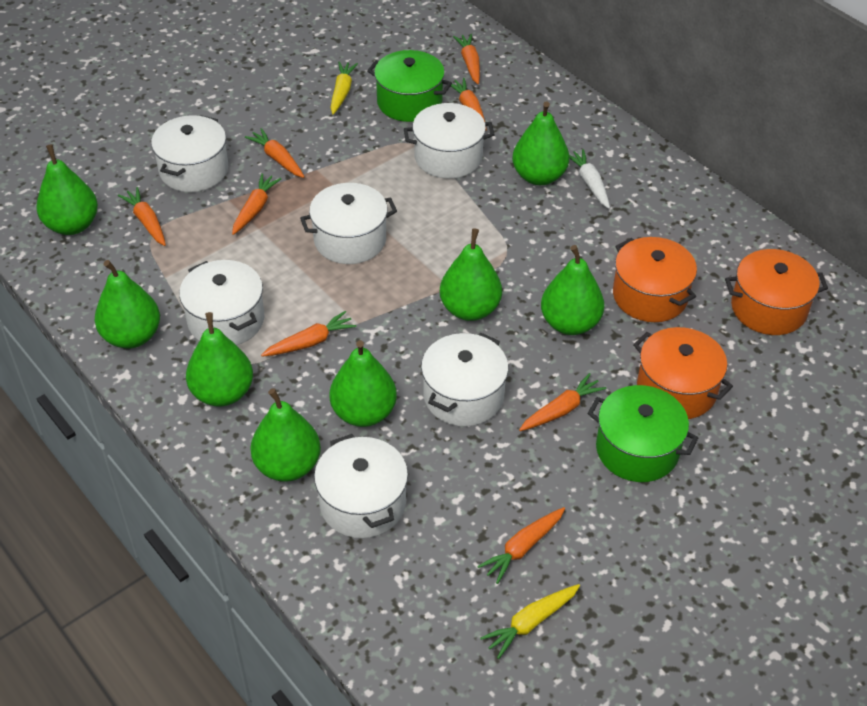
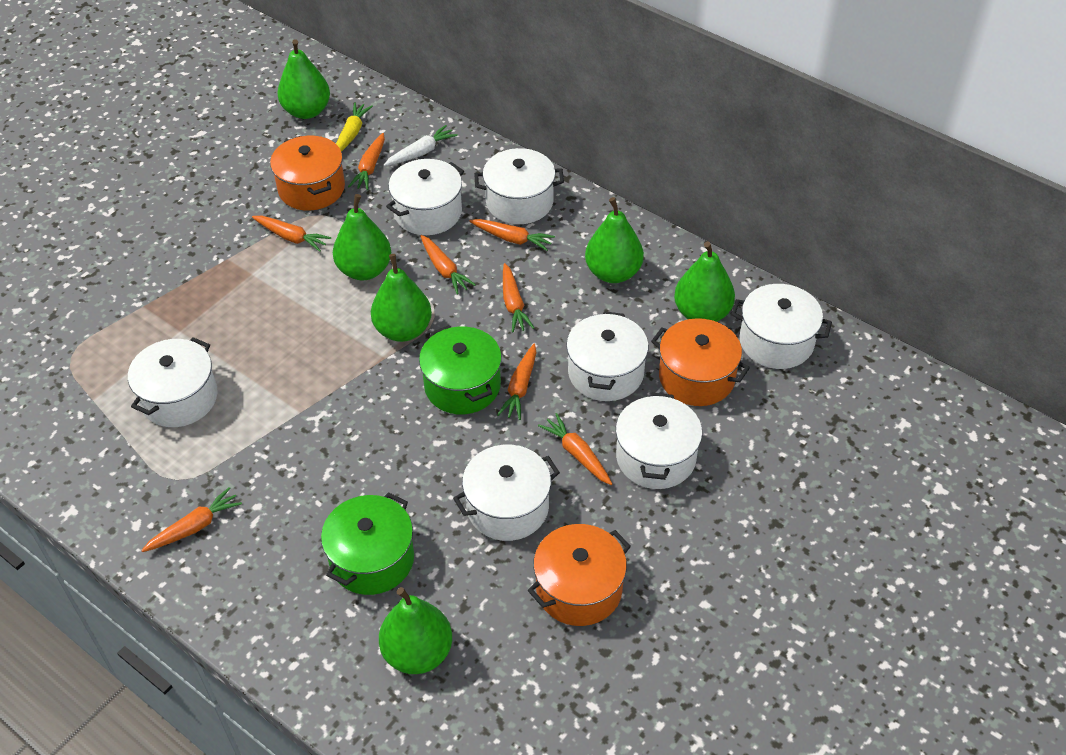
green pear: 8 -> 6
white pot: 6 -> 7
yellow carrot: 2 -> 1

